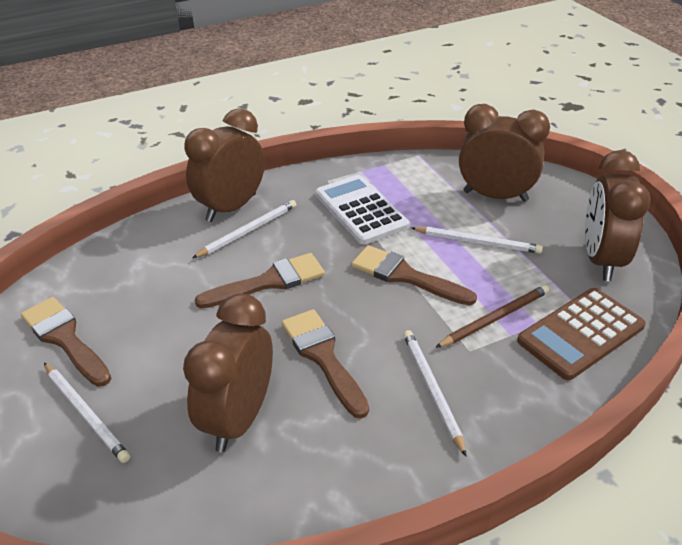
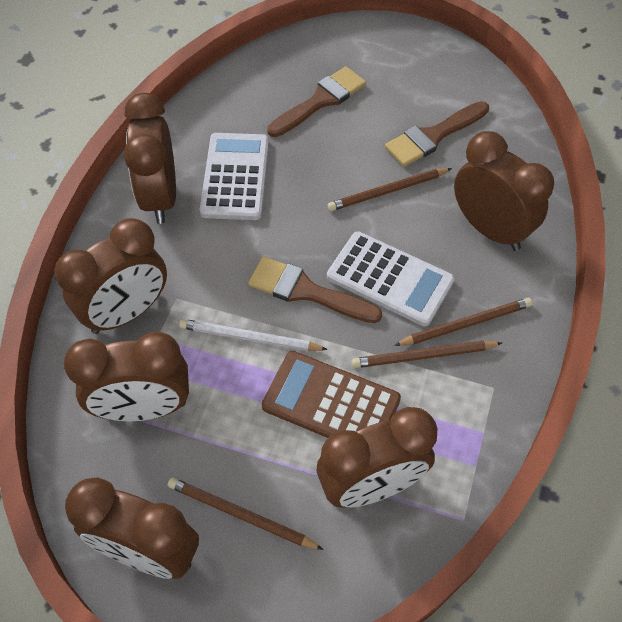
brown brush: 4 -> 3
brown clock: 4 -> 6
brown pencil: 1 -> 4
white calculator: 1 -> 2
white pencil: 4 -> 1

